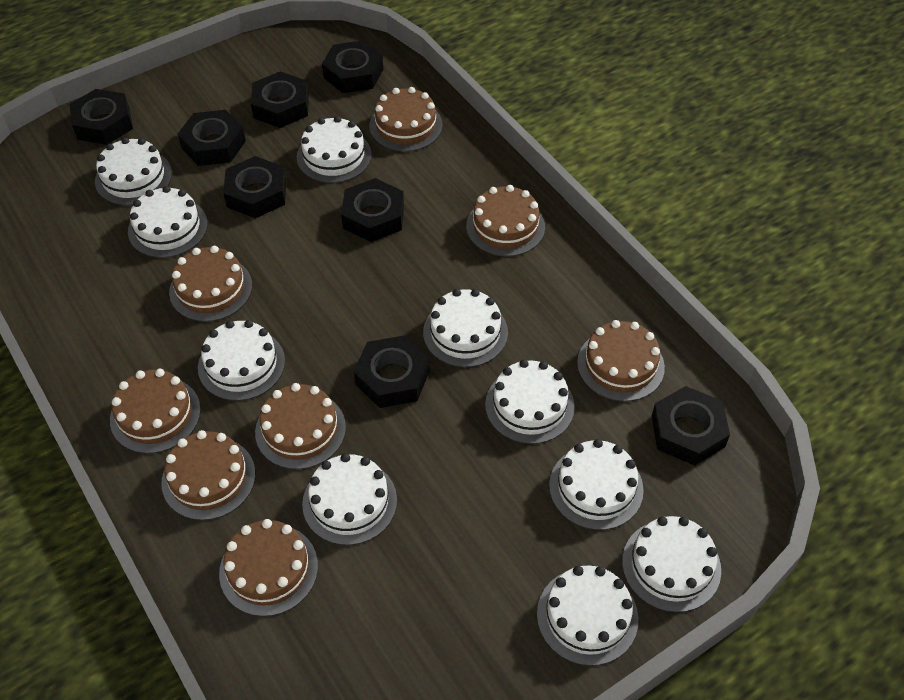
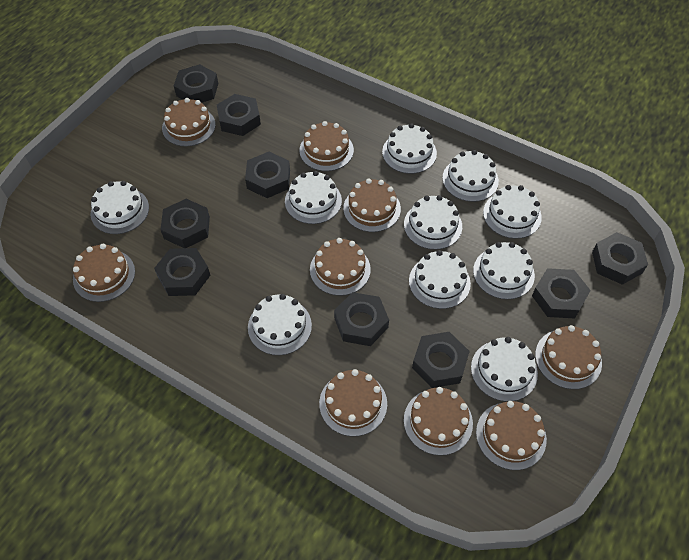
black nut: 8 -> 9
brown cake: 8 -> 9

